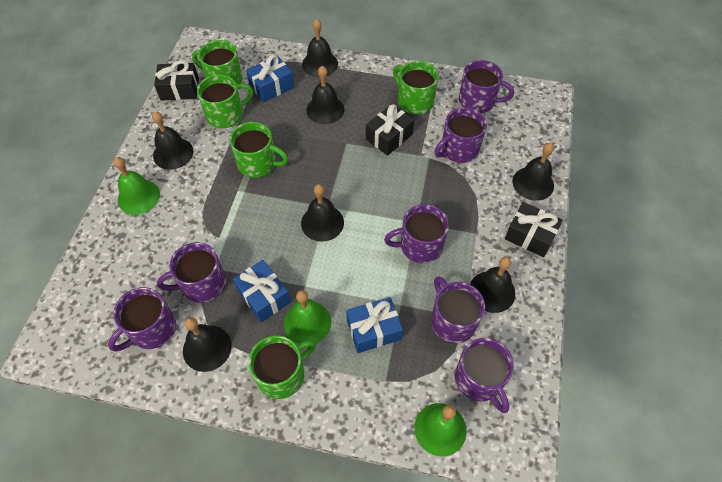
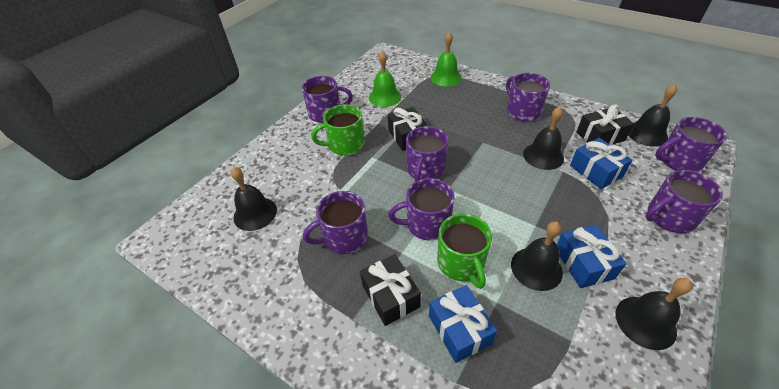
black bell: 7 -> 5
green bell: 3 -> 2
green mug: 5 -> 2

